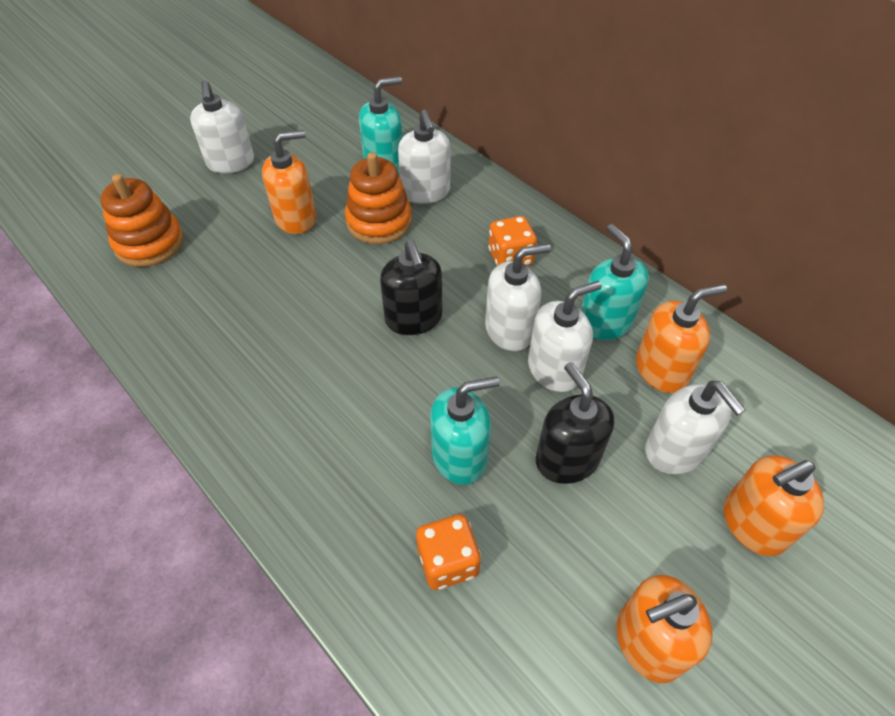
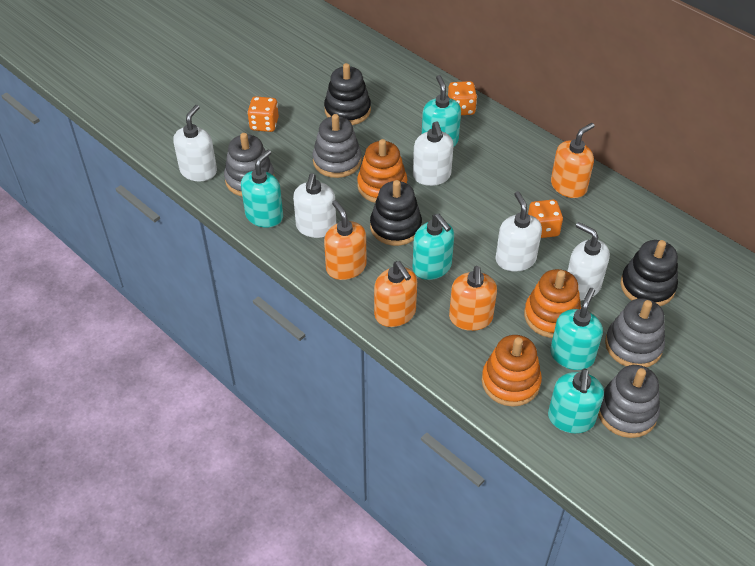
black soap dispenser: 2 -> 0
black stacking toy: 0 -> 3
grey stacking toy: 0 -> 4
orange dice: 2 -> 3
orange stacking toy: 2 -> 3
turquoise soap dispenser: 3 -> 5

